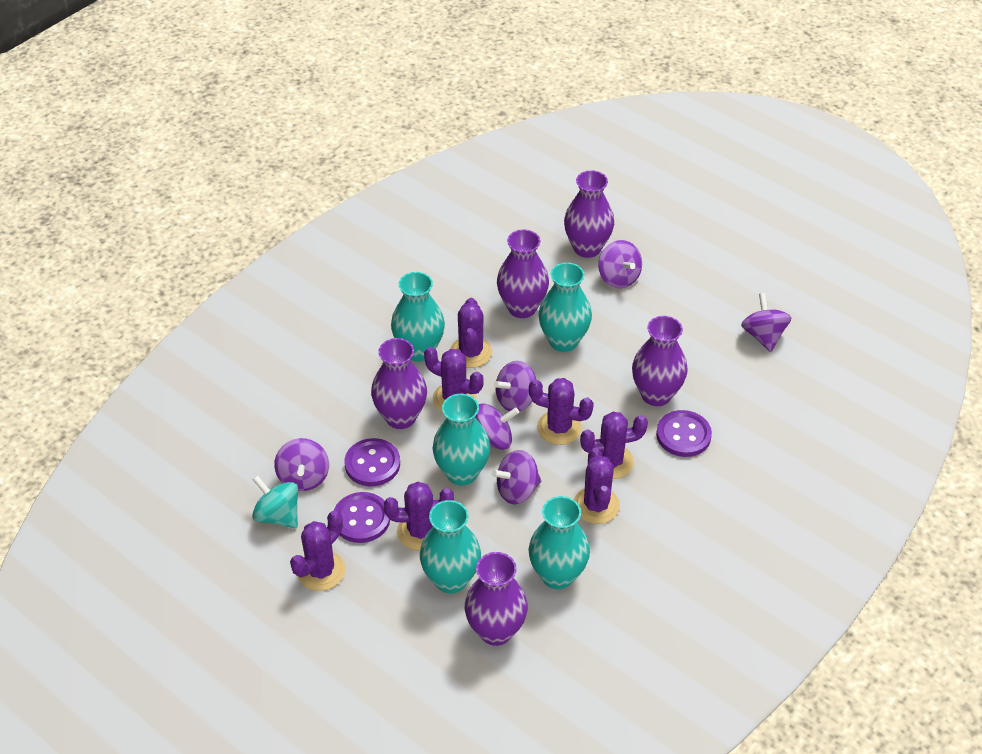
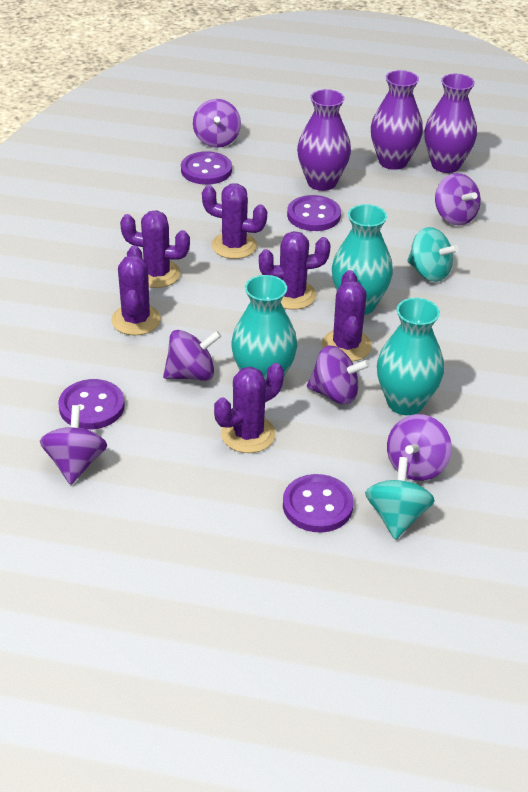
purple button: 3 -> 4
purple cactus: 7 -> 6
purple vase: 5 -> 3
turquoise spinning top: 1 -> 2
turquoise vase: 5 -> 3

